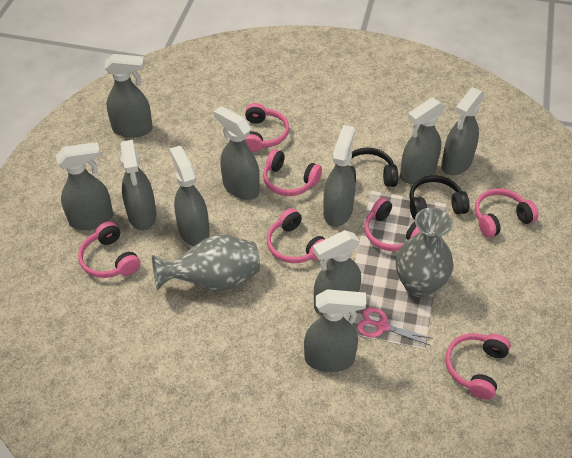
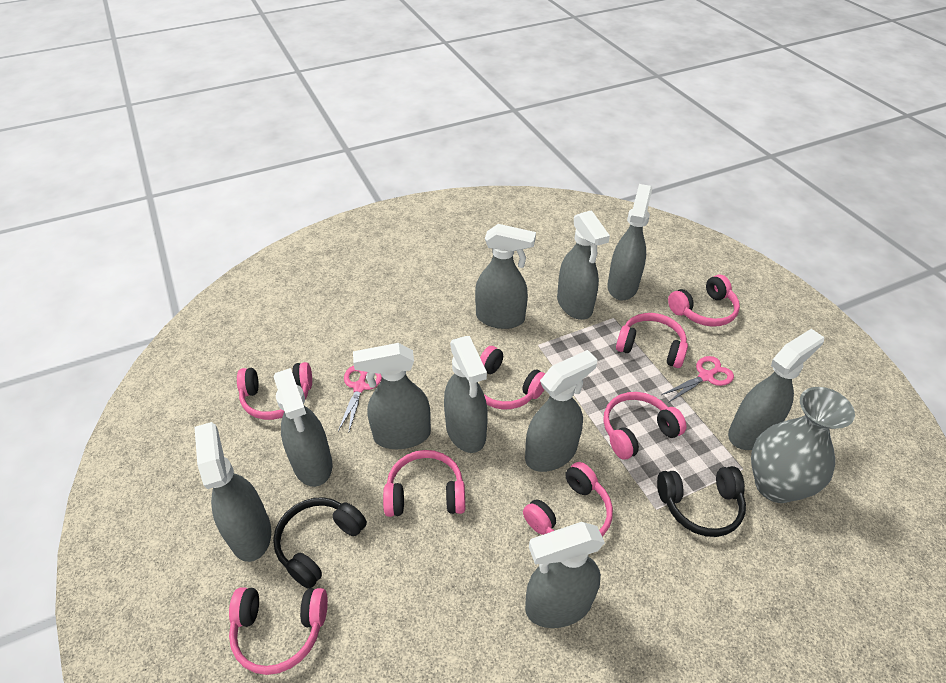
grey vase: 2 -> 1
pink headphones: 7 -> 8
pink scissors: 1 -> 2

